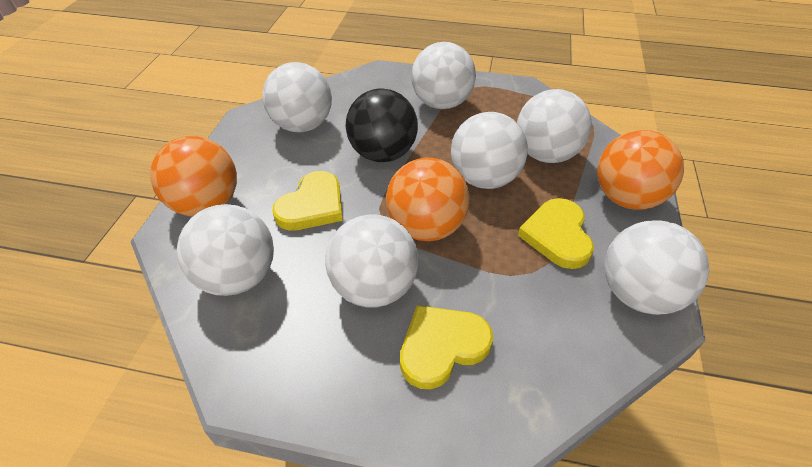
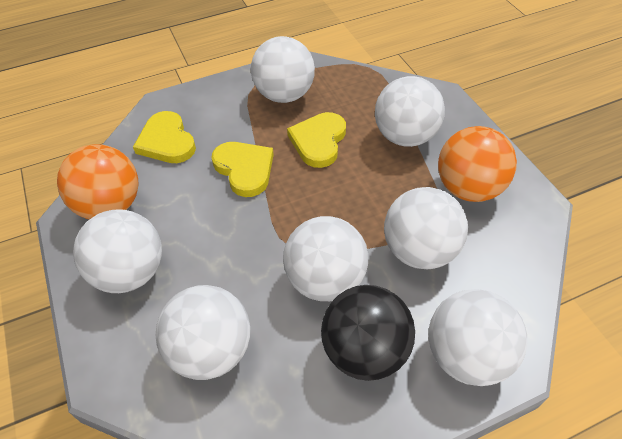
orange ball: 3 -> 2

